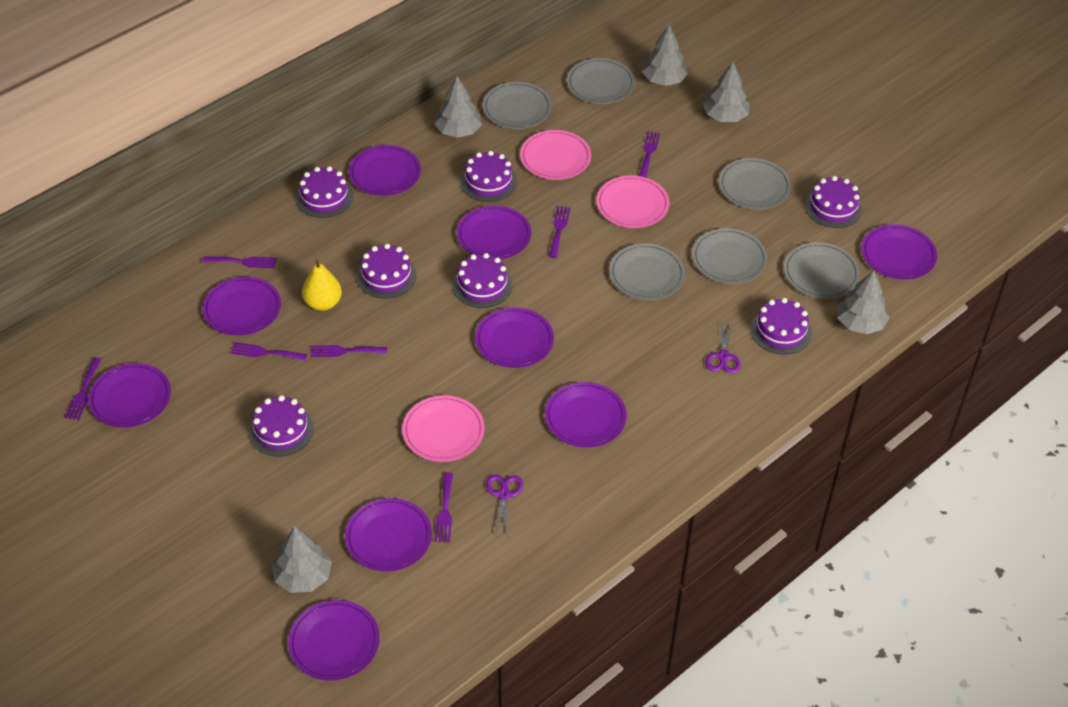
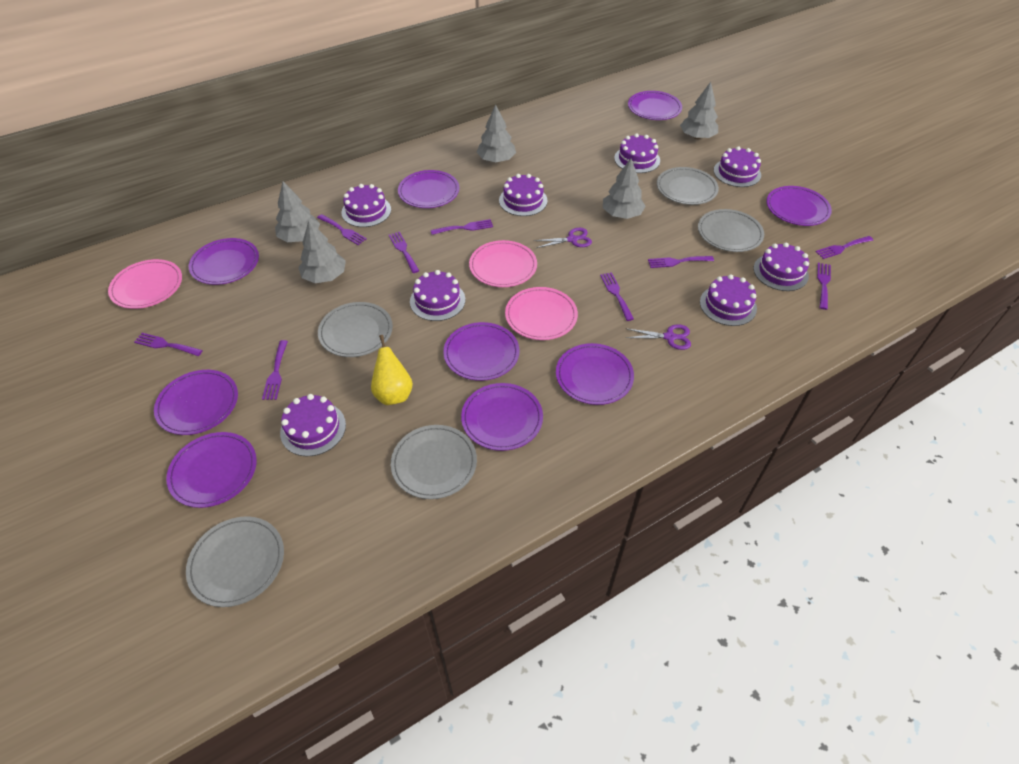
grey plate: 6 -> 5
purple cake: 7 -> 8
purple fork: 7 -> 9

